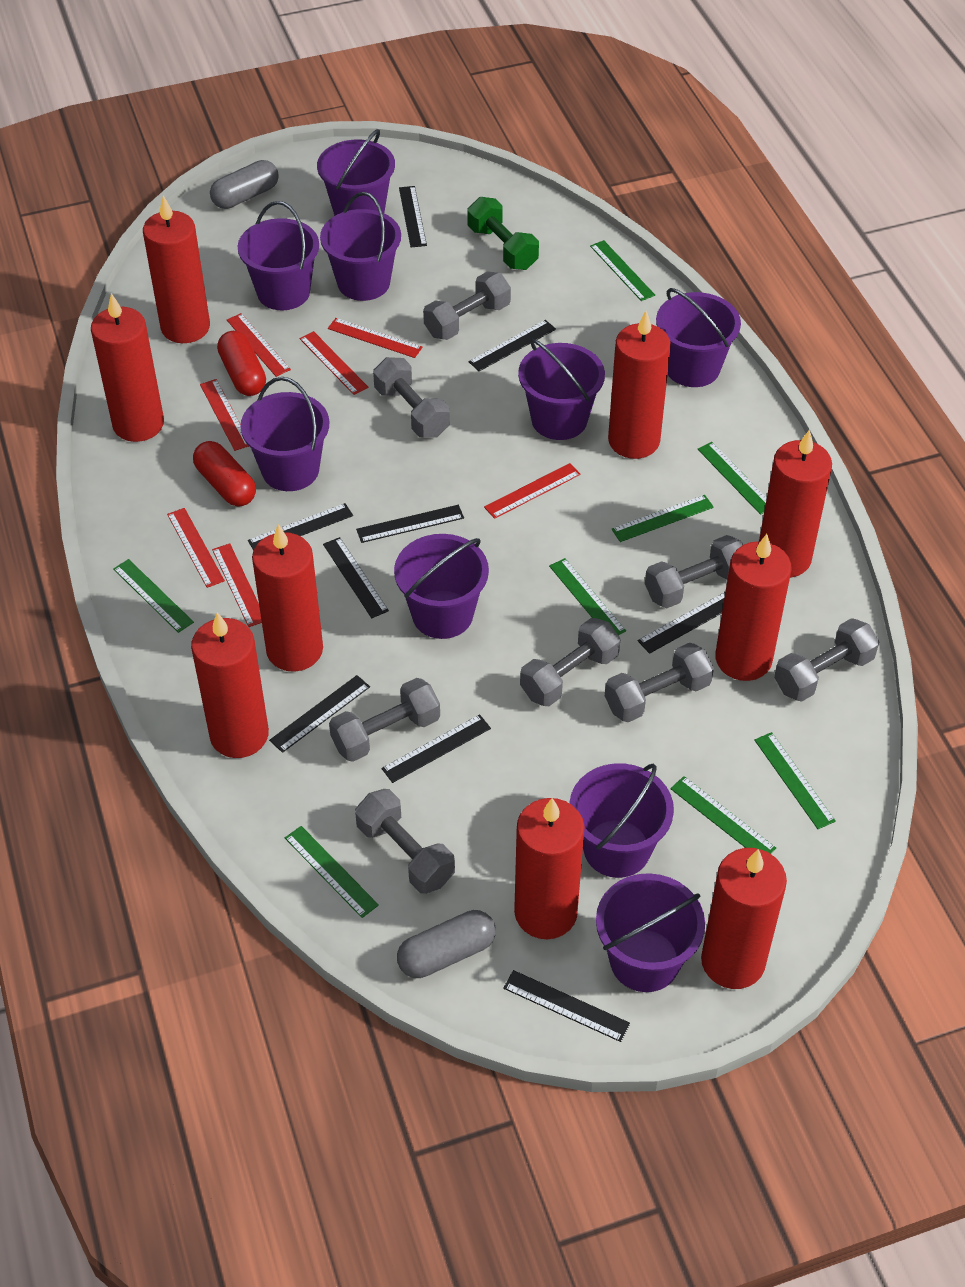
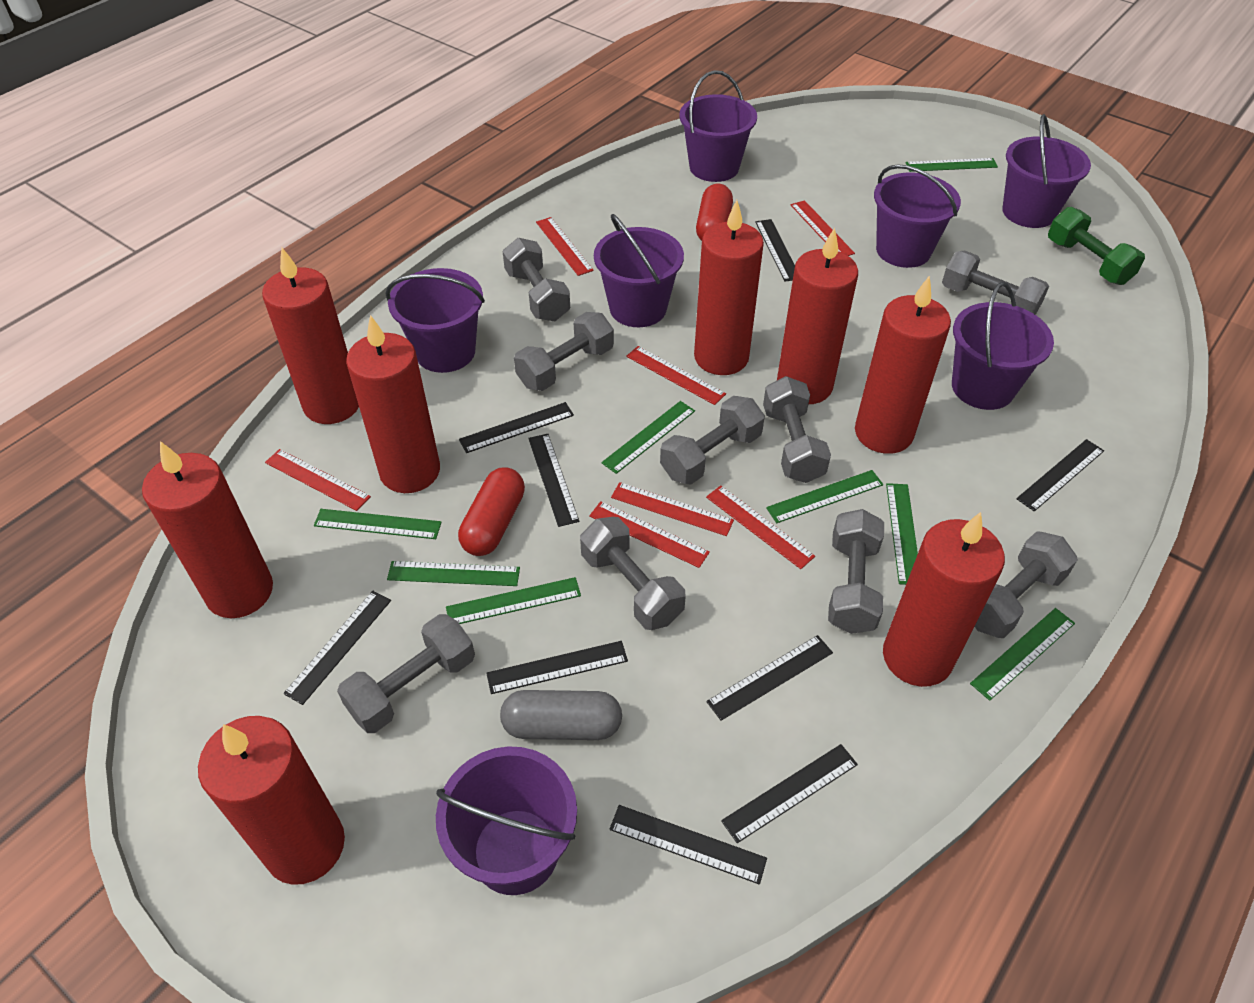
grey capsule: 2 -> 1
grey dumbbell: 8 -> 9
purple bucket: 9 -> 7
red candle: 9 -> 8

